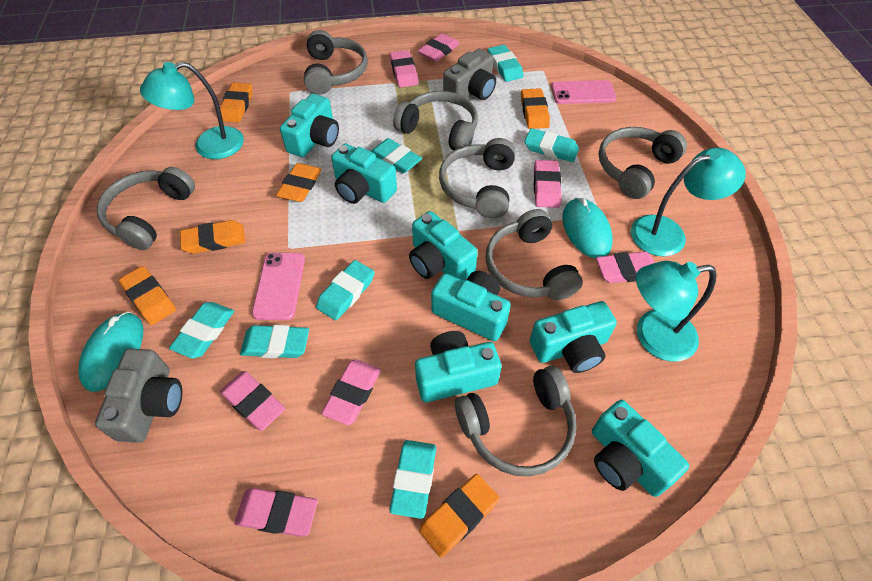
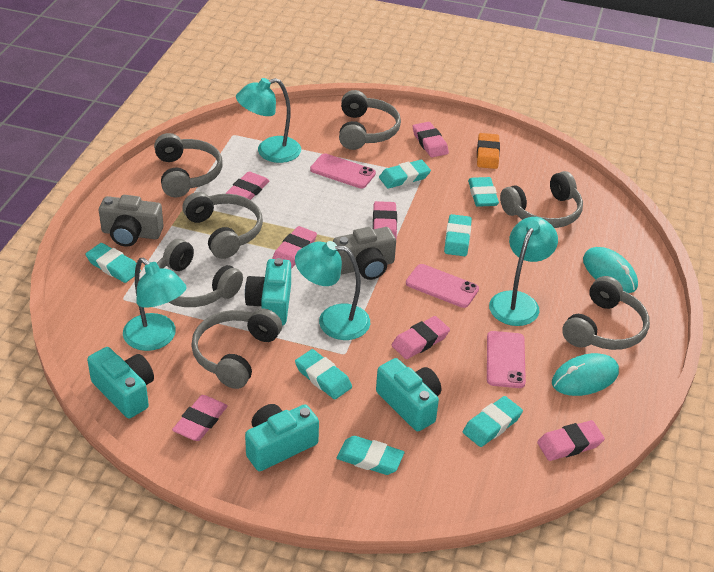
orange eraser: 6 -> 1
pink phone: 2 -> 3
turquoise camera: 7 -> 4
turquoise lamp: 3 -> 4

